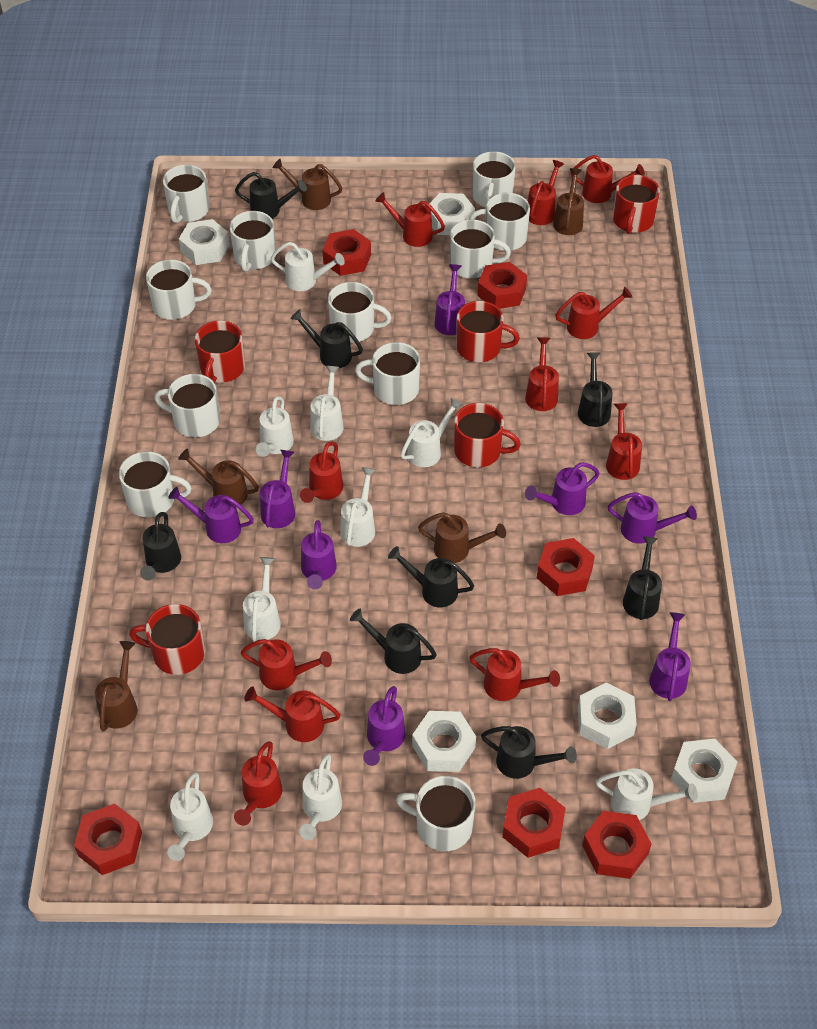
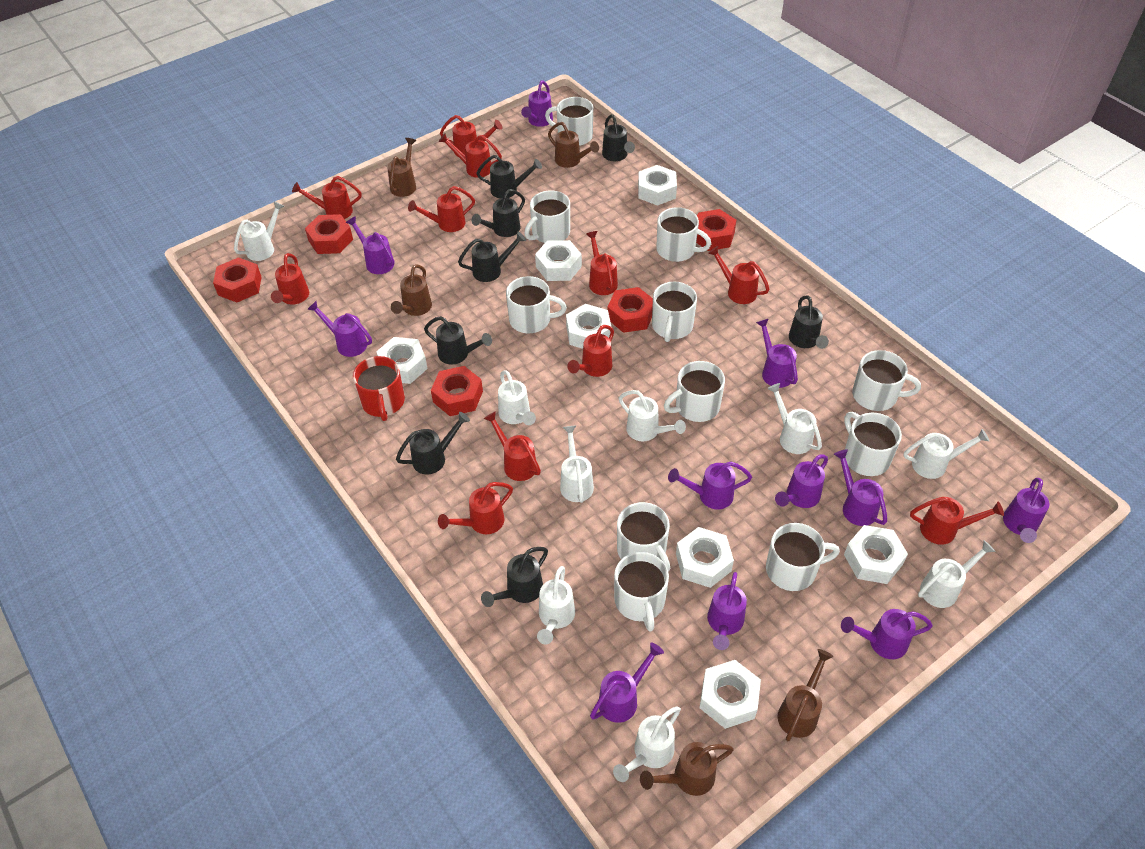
purple watering can: 8 -> 11
red mug: 5 -> 1
red nut: 6 -> 5
white nut: 5 -> 7

